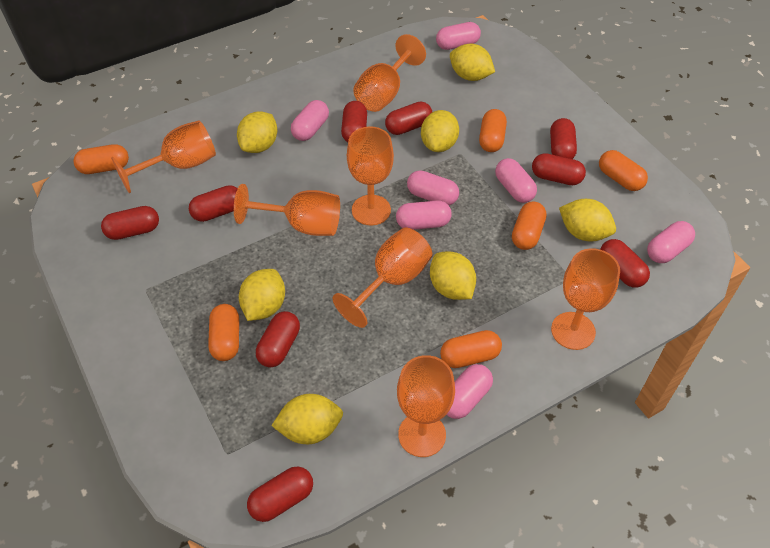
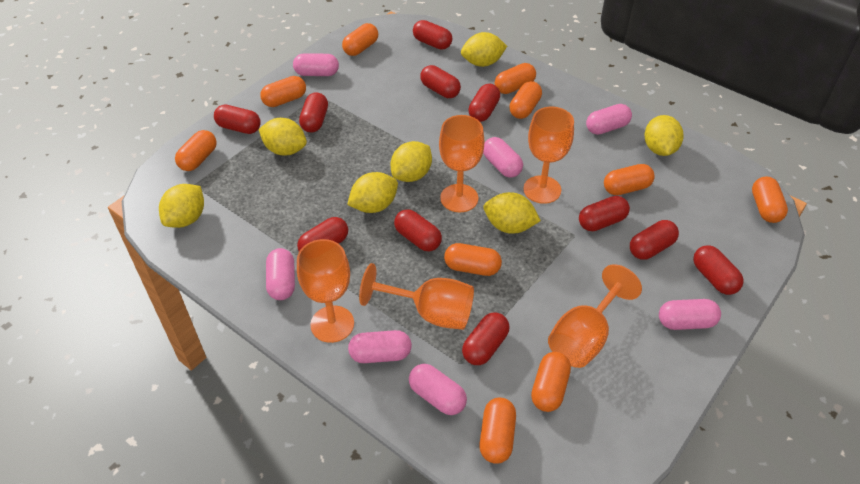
orange capsule: 6 -> 10
orange goblet: 7 -> 5
red capsule: 9 -> 11

